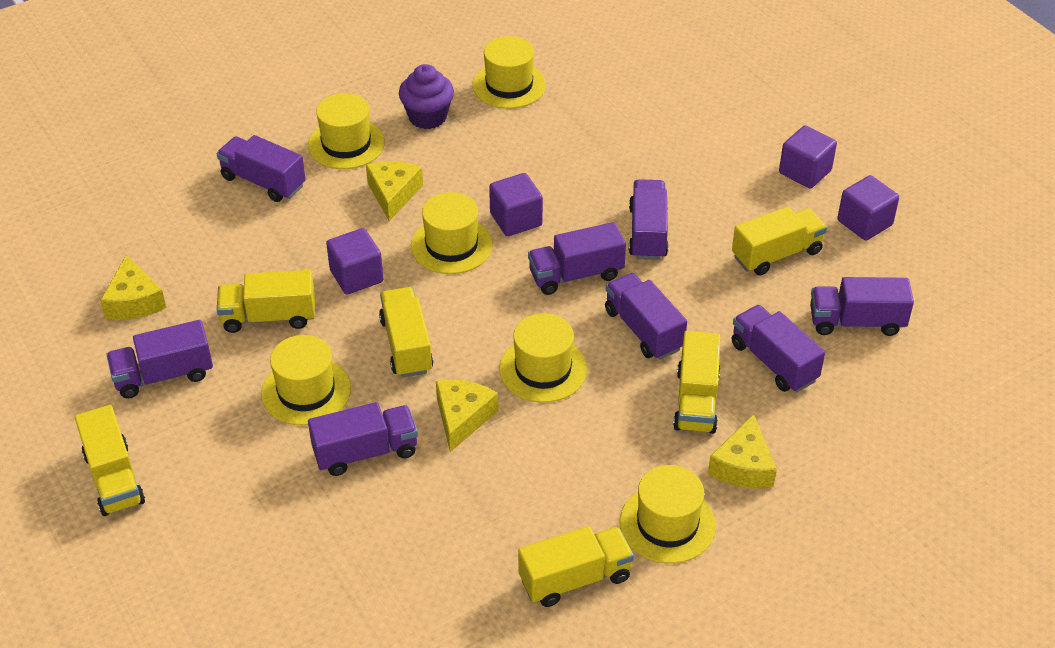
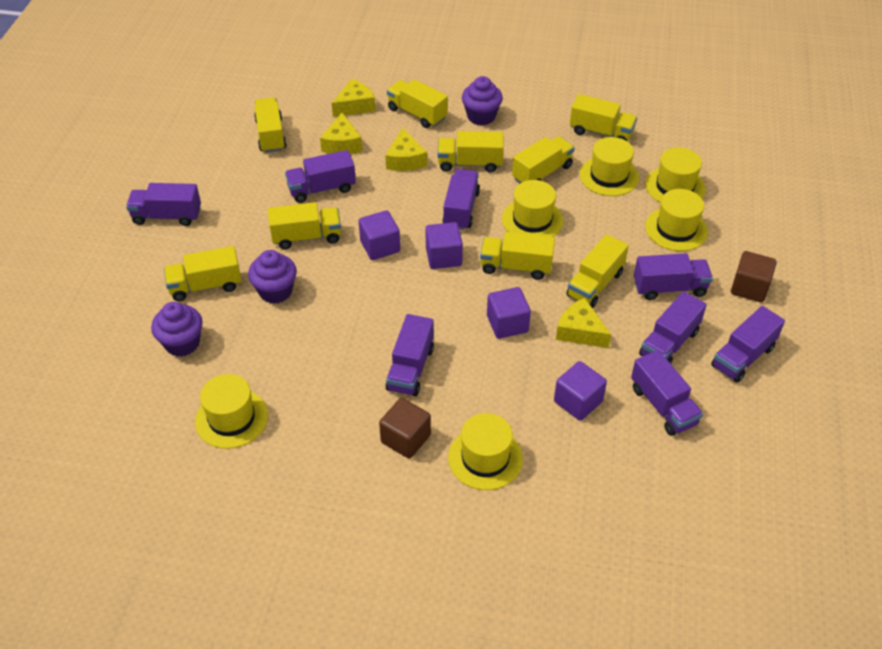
brown cube: 0 -> 2
purple cupcake: 1 -> 3
yellow truck: 6 -> 9

